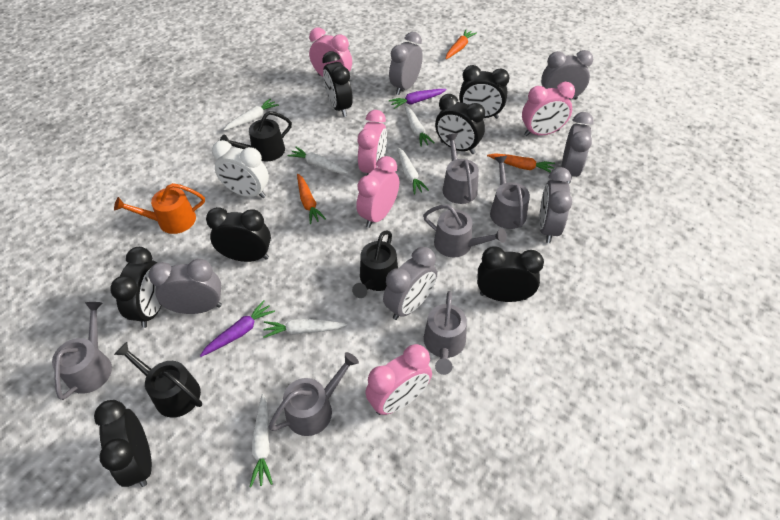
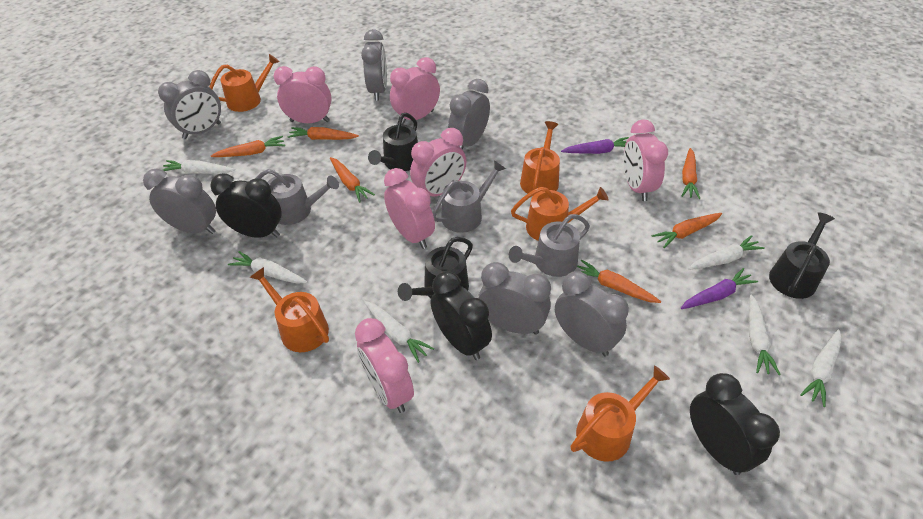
black clock: 7 -> 3
grey watering can: 6 -> 3
orange carrot: 3 -> 6
orange watering can: 1 -> 5
pink clock: 5 -> 6
white clock: 1 -> 0

